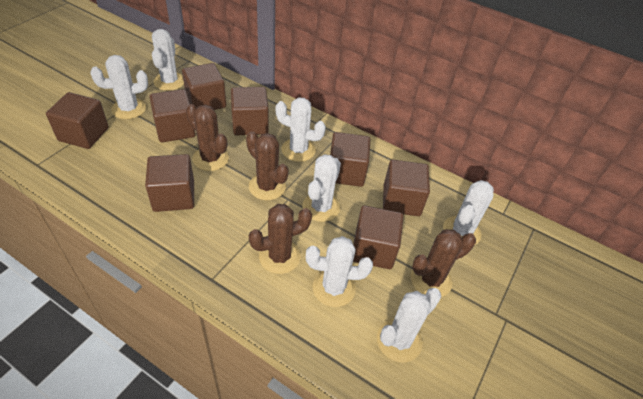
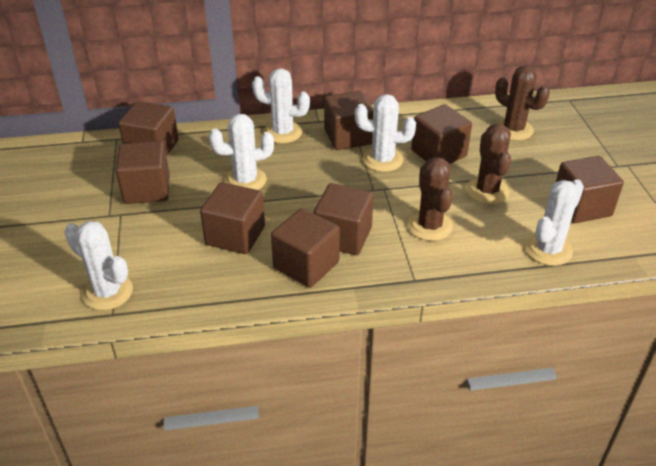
brown cactus: 4 -> 3
white cactus: 7 -> 5

